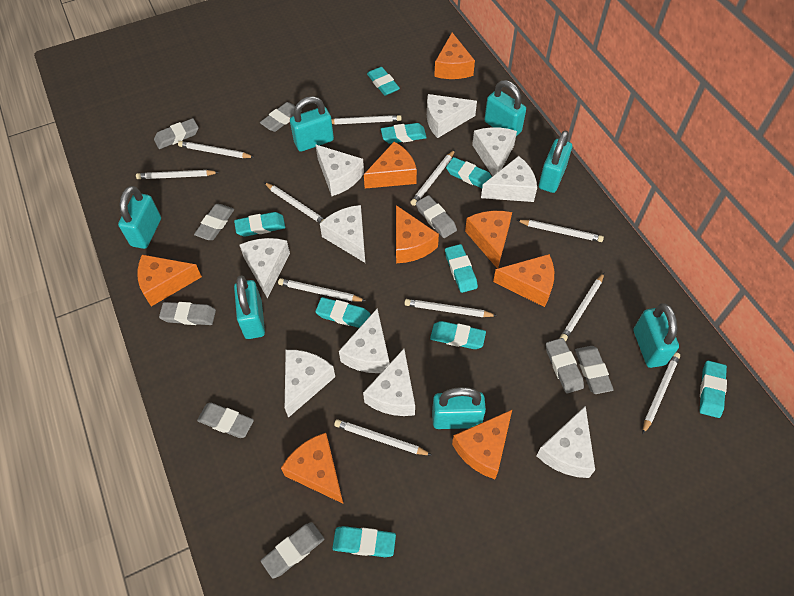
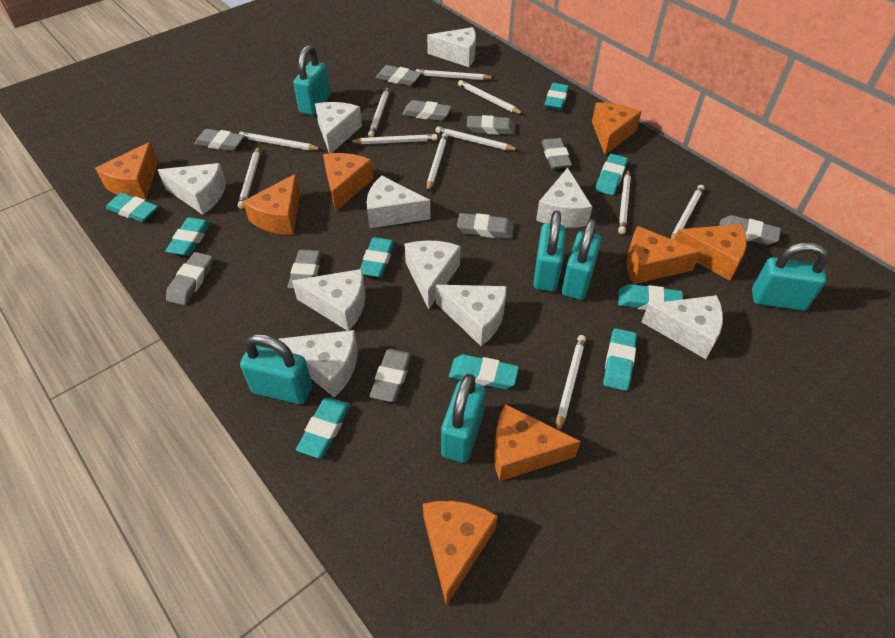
grey eraser: 9 -> 10
turquoise padlock: 7 -> 6

